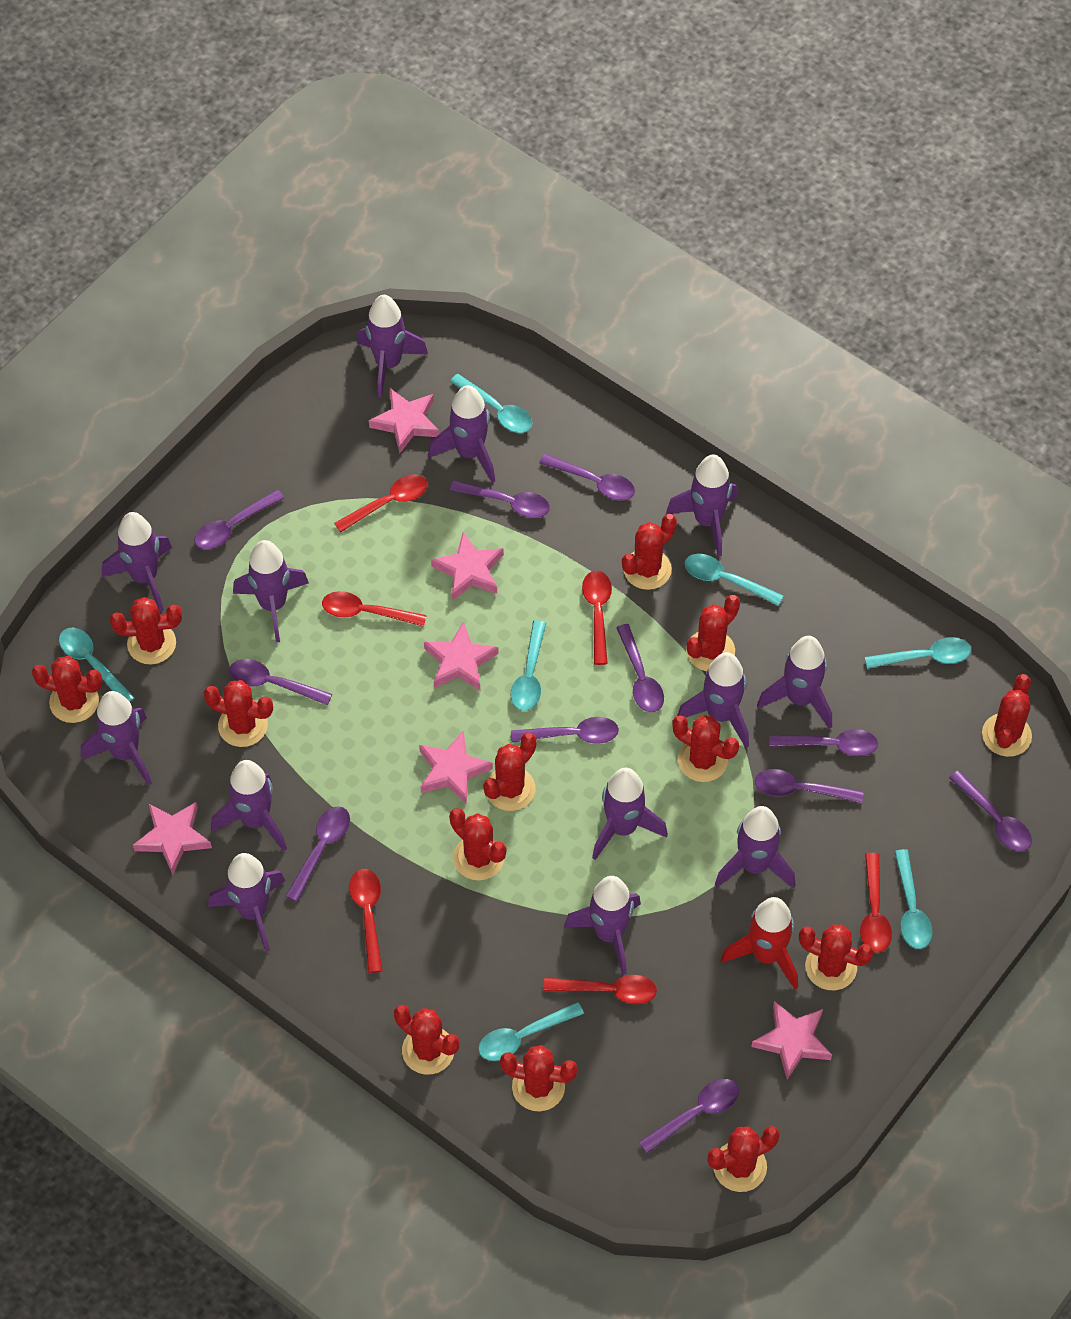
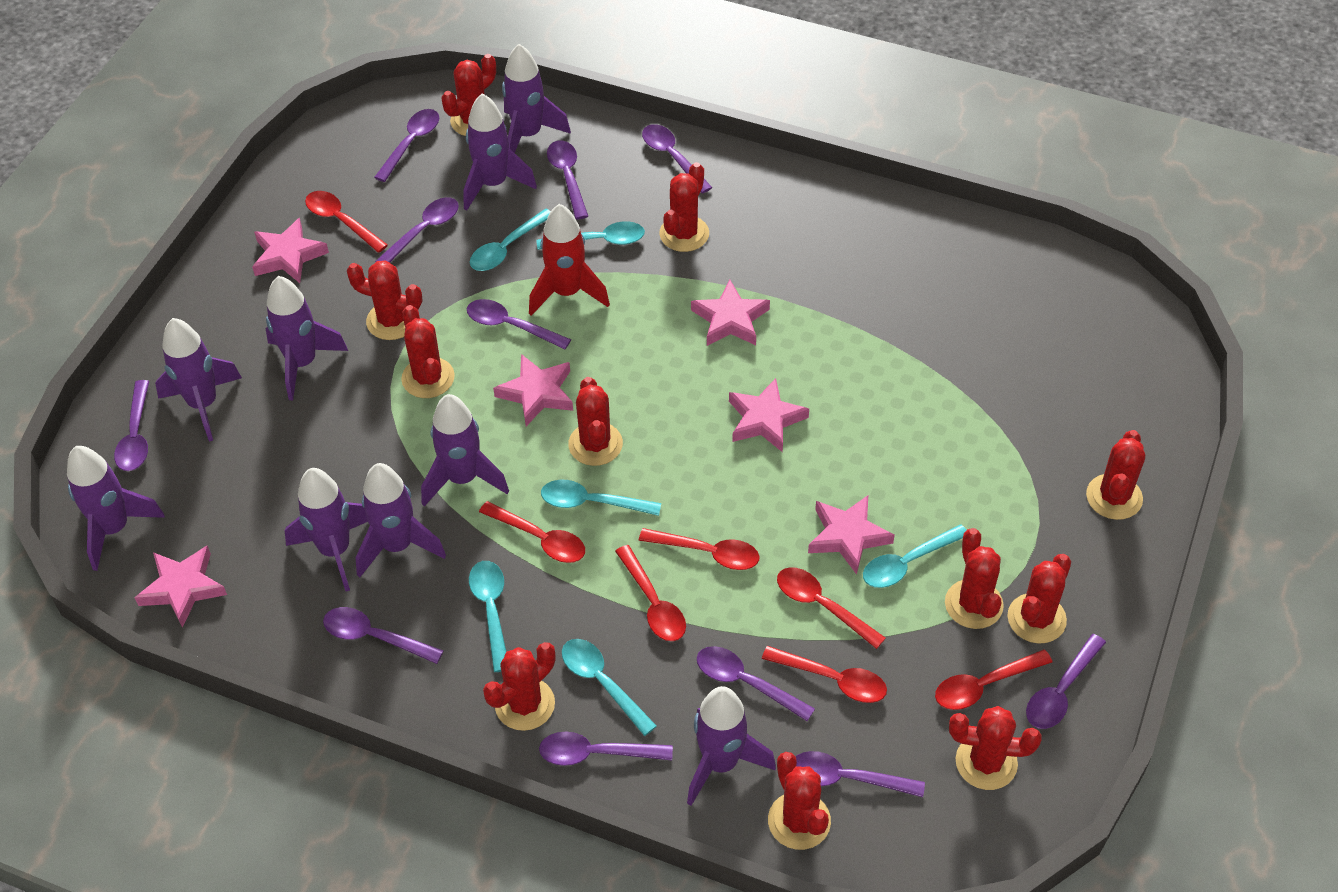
purple rocket: 13 -> 9
red cactus: 13 -> 11
red spoon: 6 -> 7
turquoise spoon: 7 -> 6

